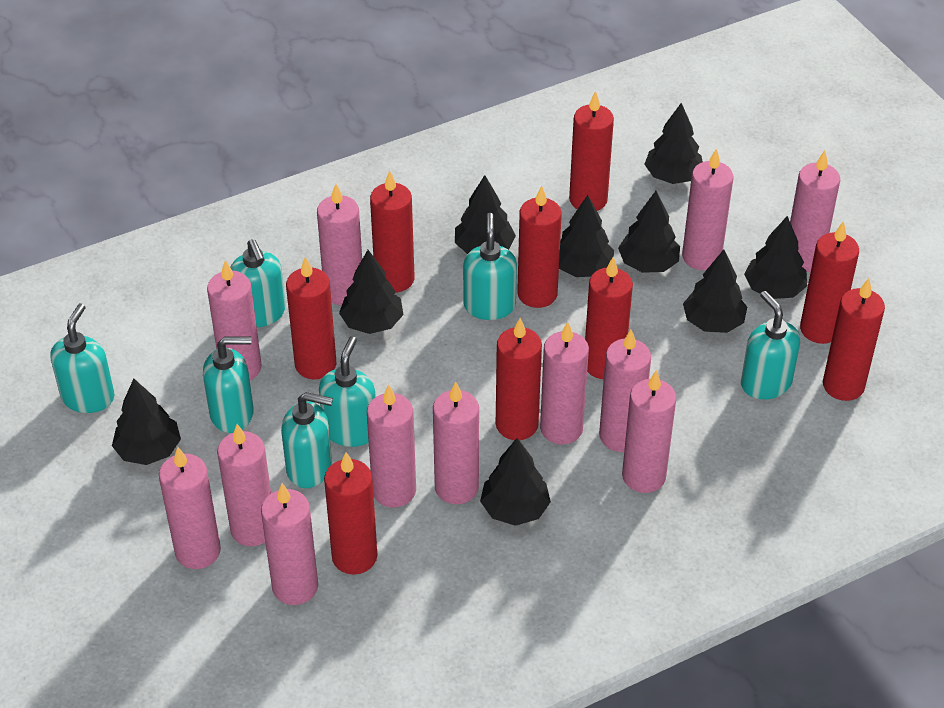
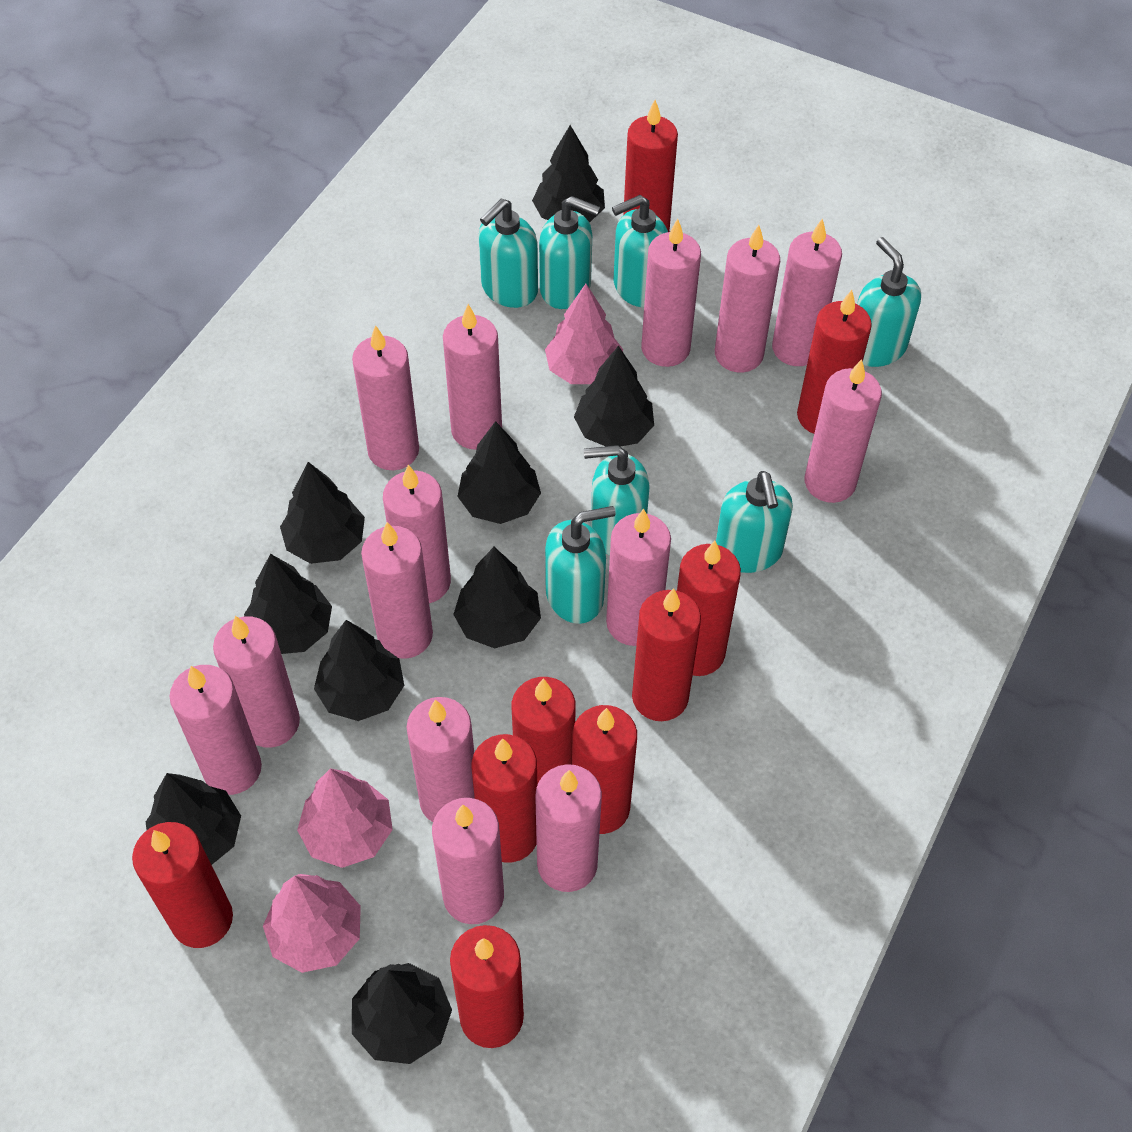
pink candle: 12 -> 14
pink tree: 0 -> 3

